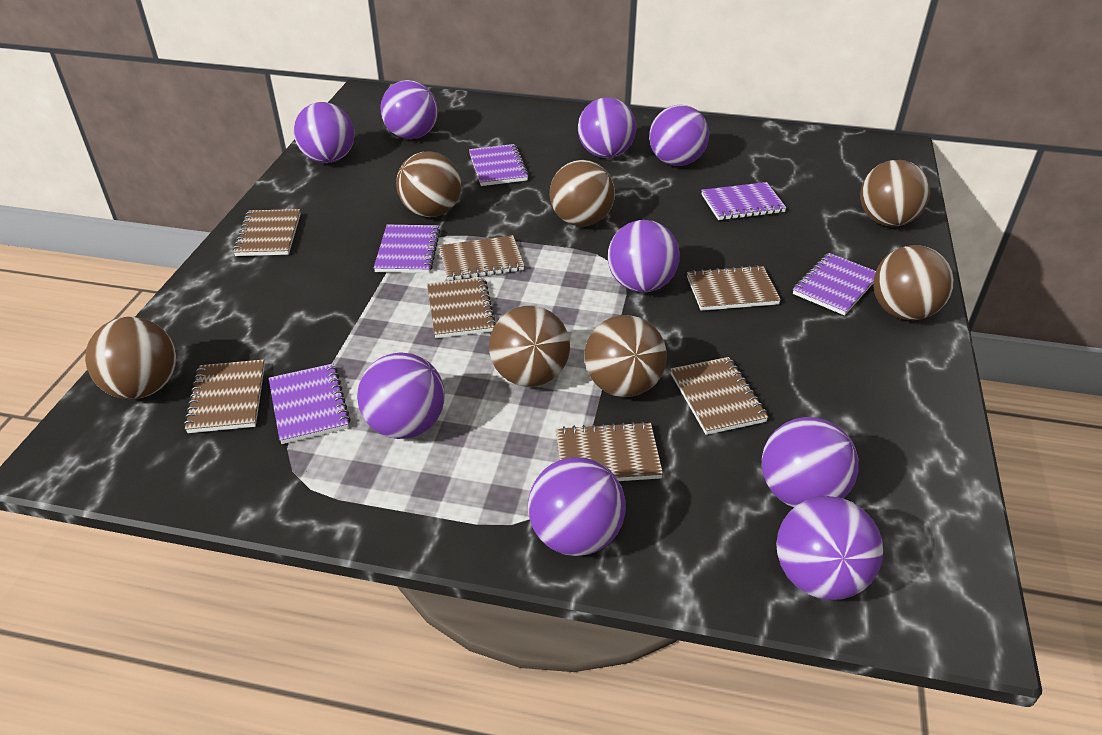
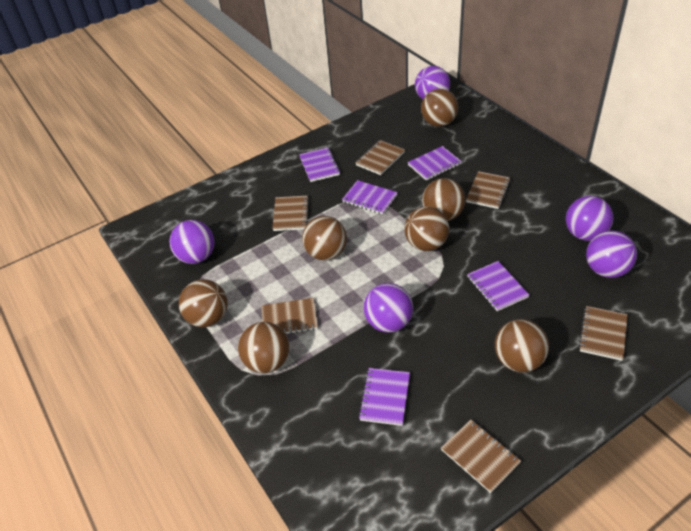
brown notebook: 7 -> 6
purple ball: 9 -> 5

